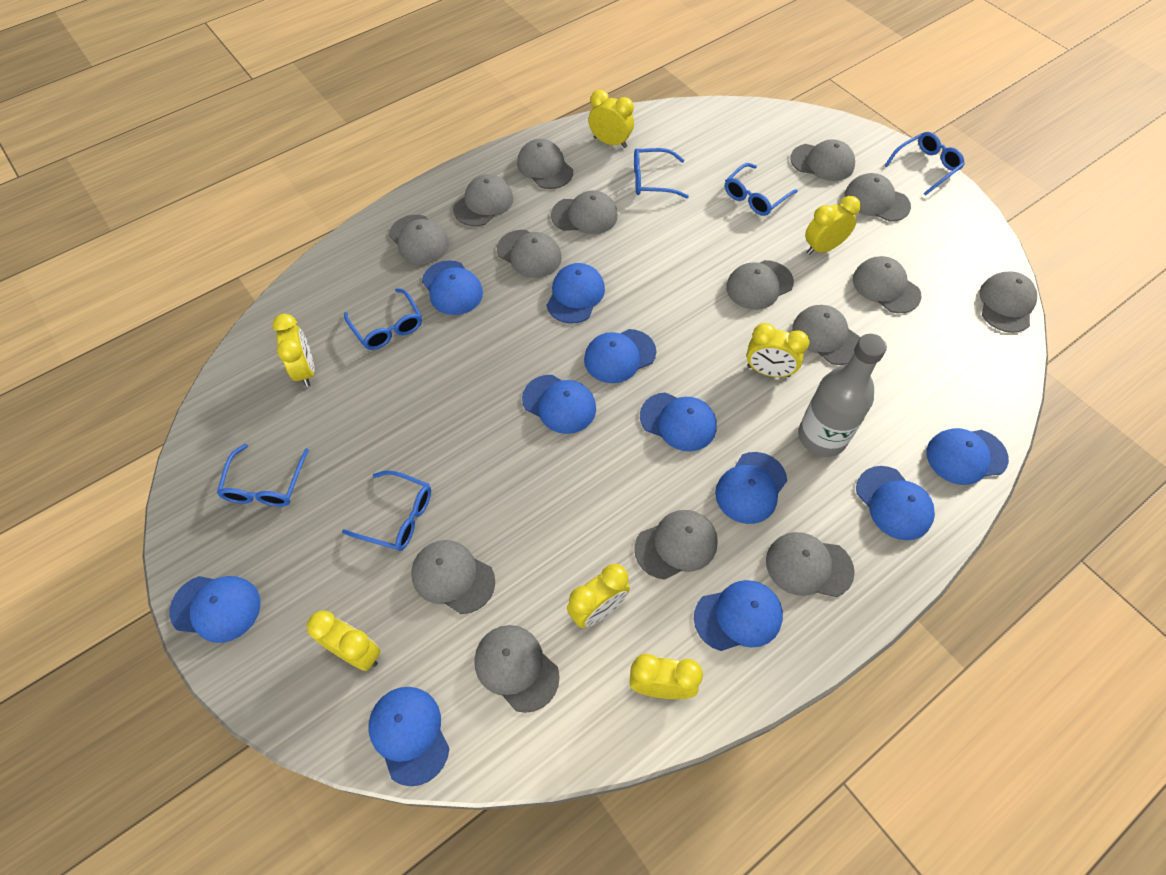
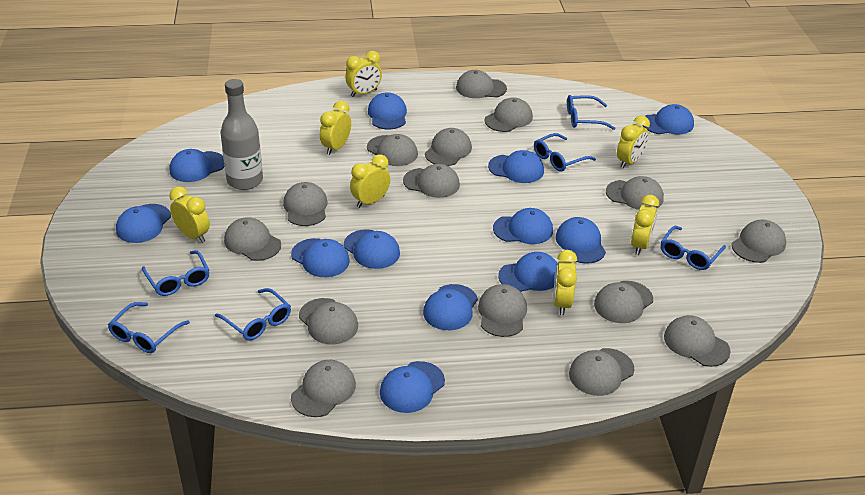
blue cap: 11 -> 12

